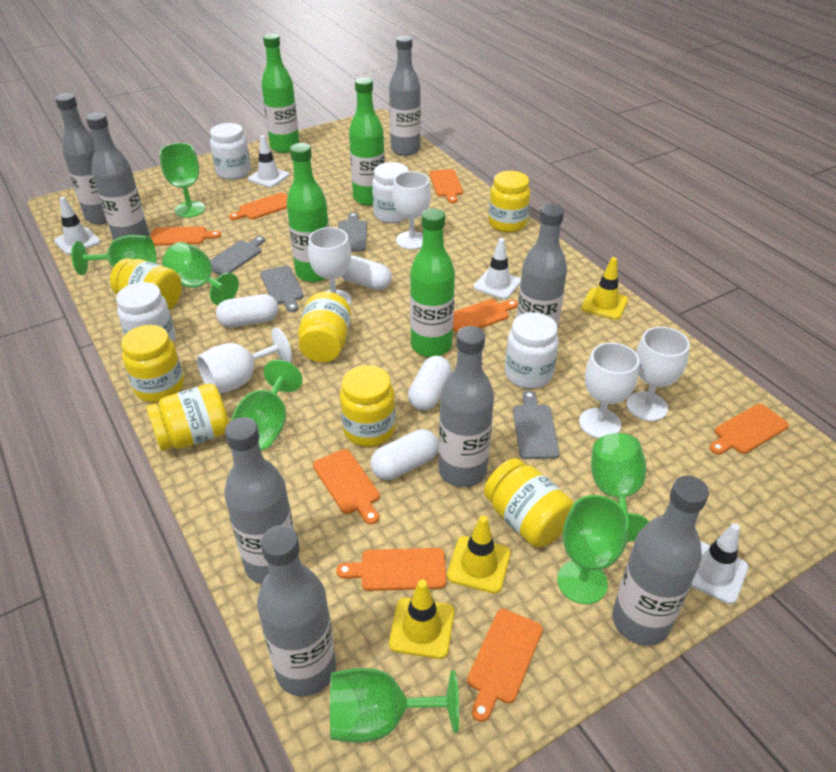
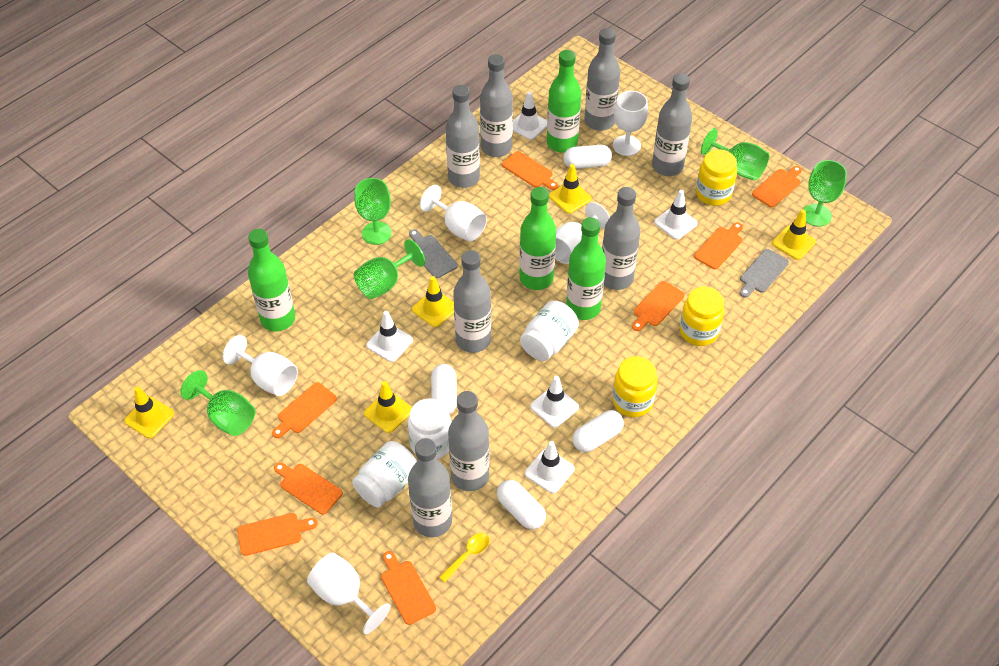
green goblet: 7 -> 5
grey cutting board: 4 -> 2
white jar: 4 -> 3
white traffic cone: 4 -> 5
yellow jar: 7 -> 3
yellow spoon: 0 -> 1
yellow traffic cone: 3 -> 5

